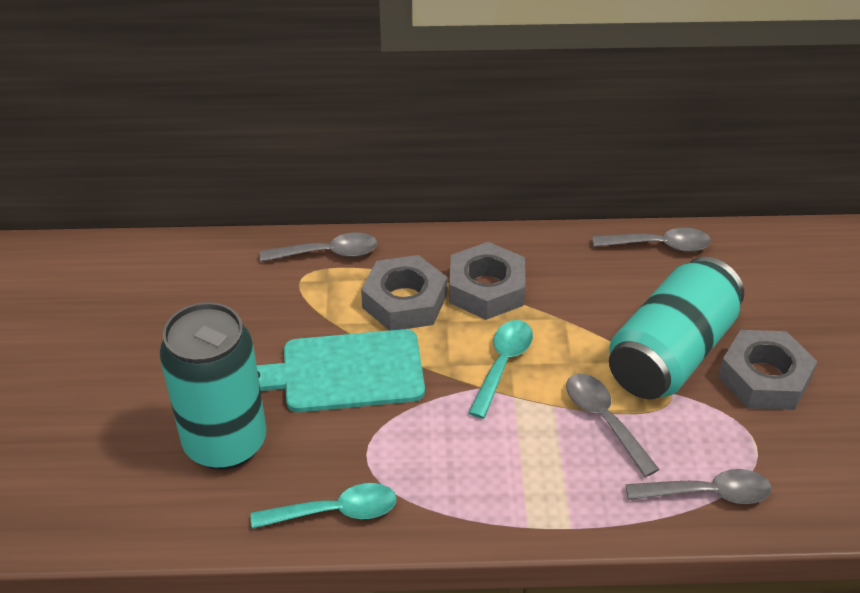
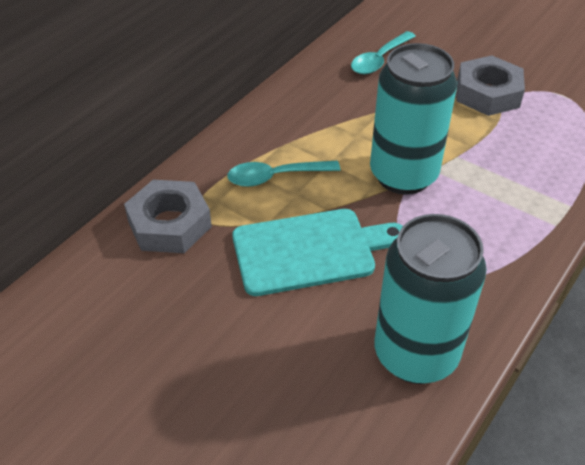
grey nut: 3 -> 2
grey spoon: 4 -> 0

